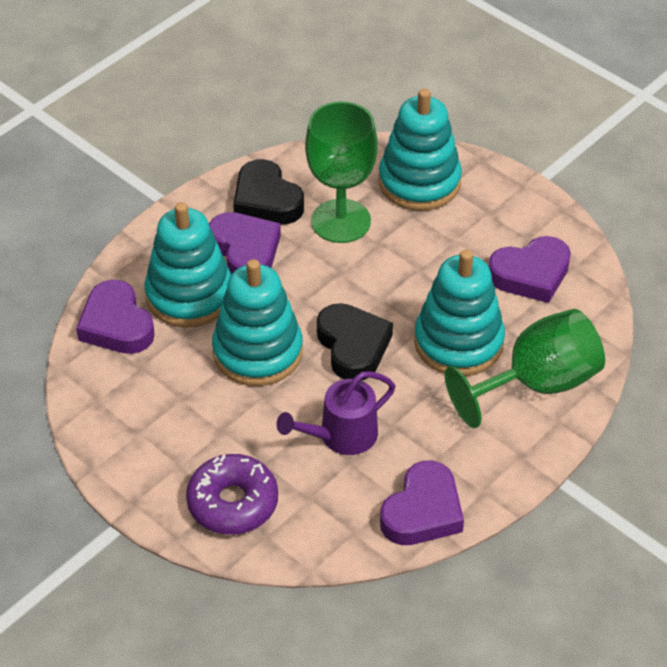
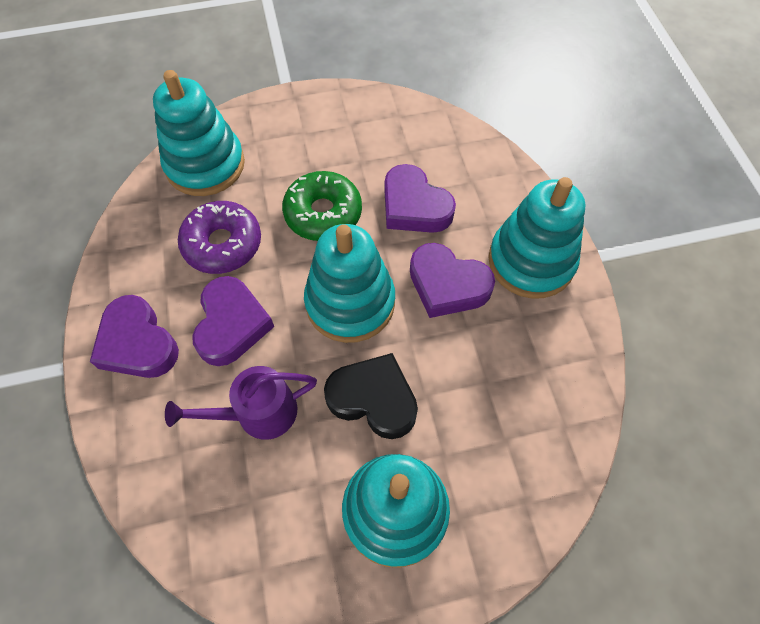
black heart: 2 -> 1
green donut: 0 -> 1
green goblet: 2 -> 0

